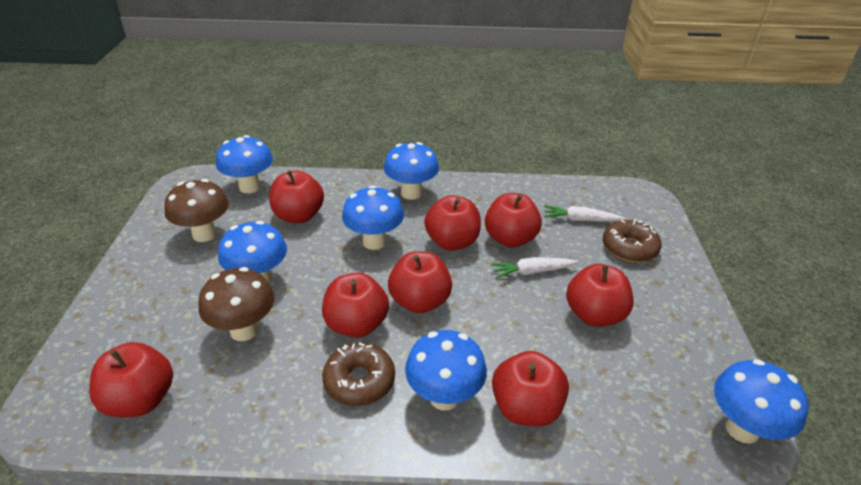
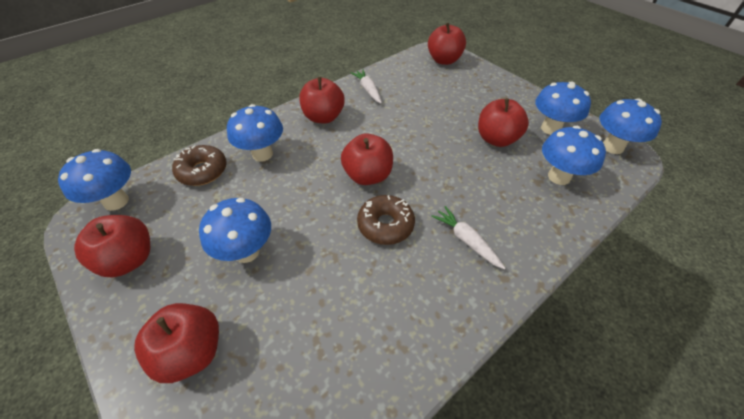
brown mushroom: 2 -> 0
red apple: 8 -> 6

